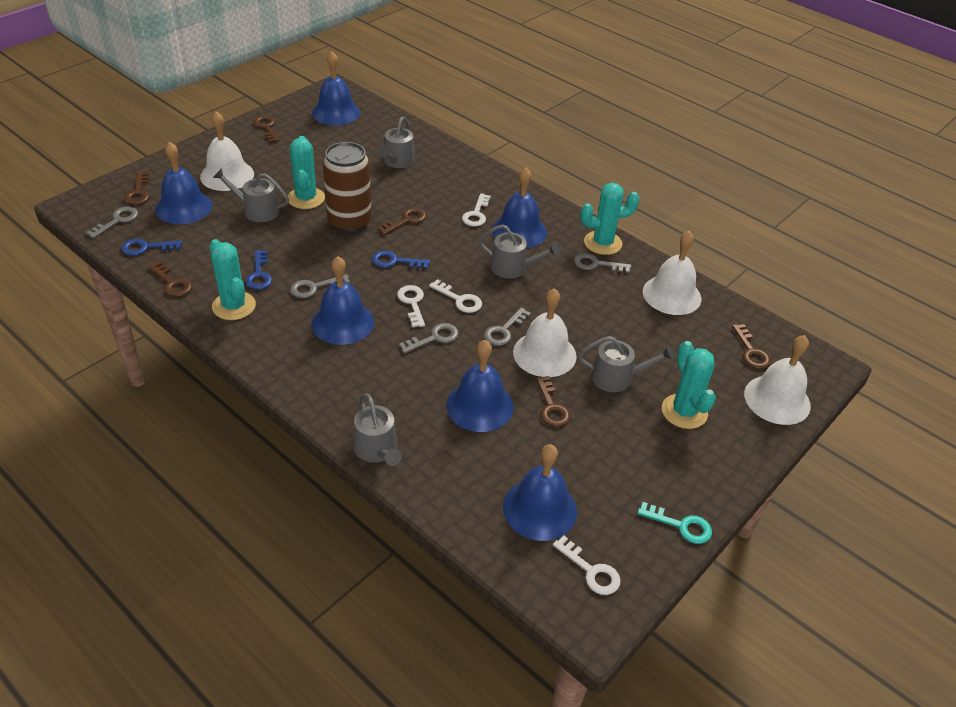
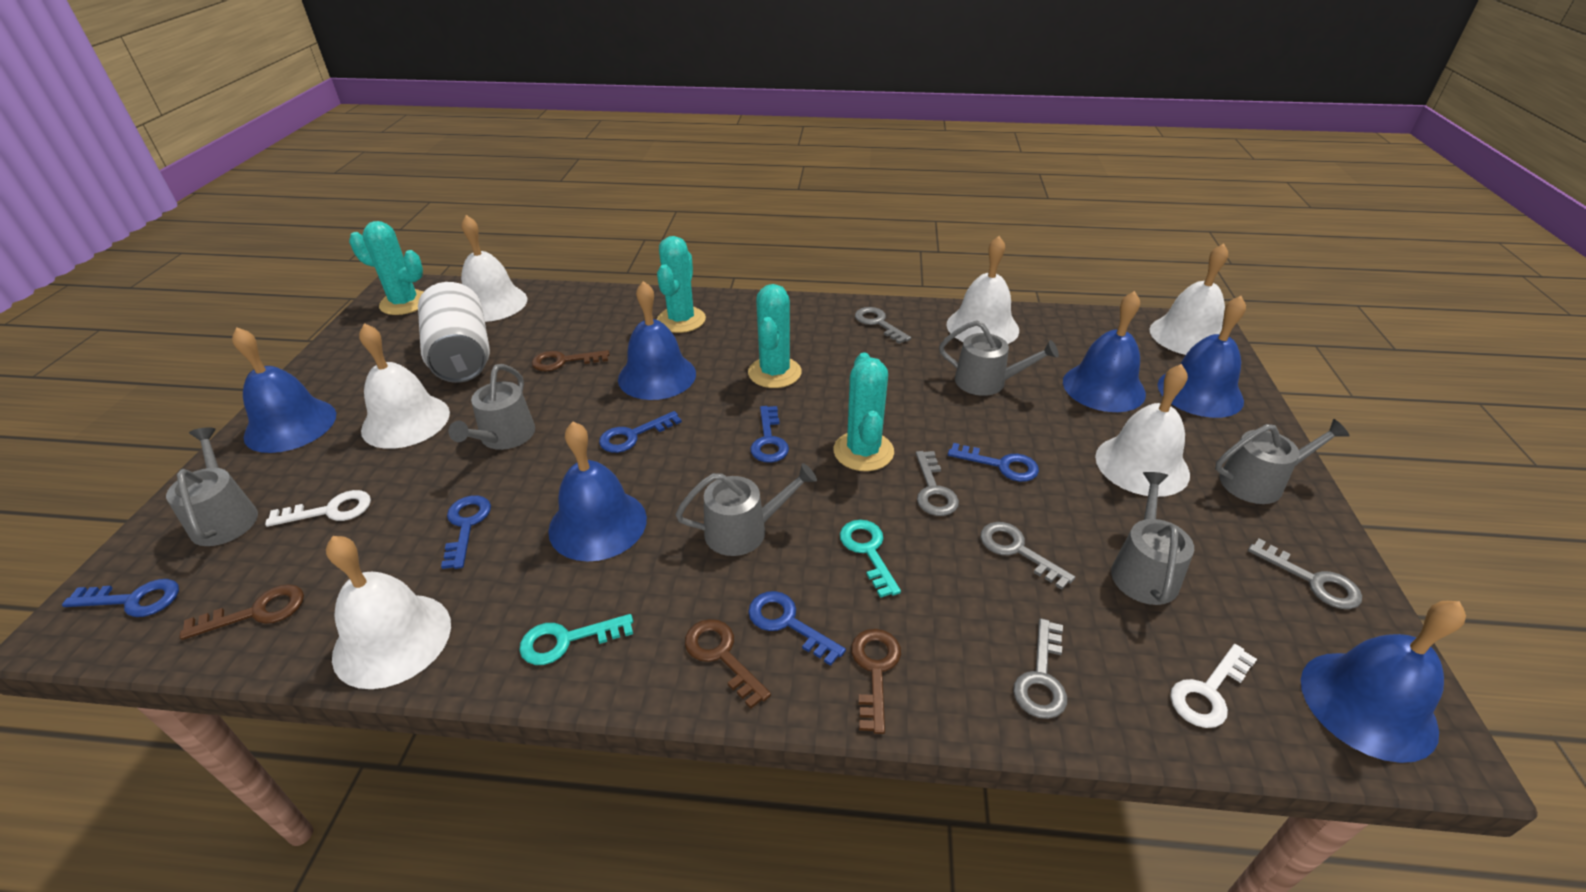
blue key: 3 -> 6
brown can: 1 -> 0
brown key: 6 -> 4
grey watering can: 5 -> 6
turquoise key: 1 -> 2
white bell: 4 -> 6
white can: 0 -> 1
white key: 4 -> 2

